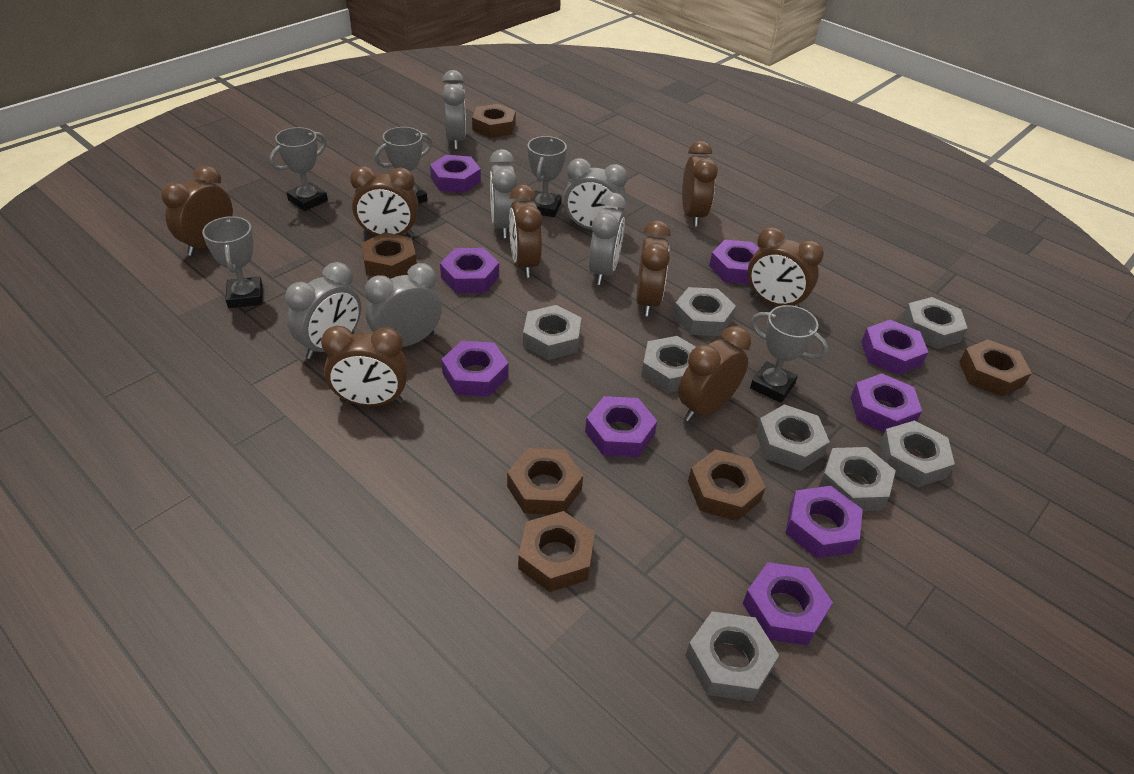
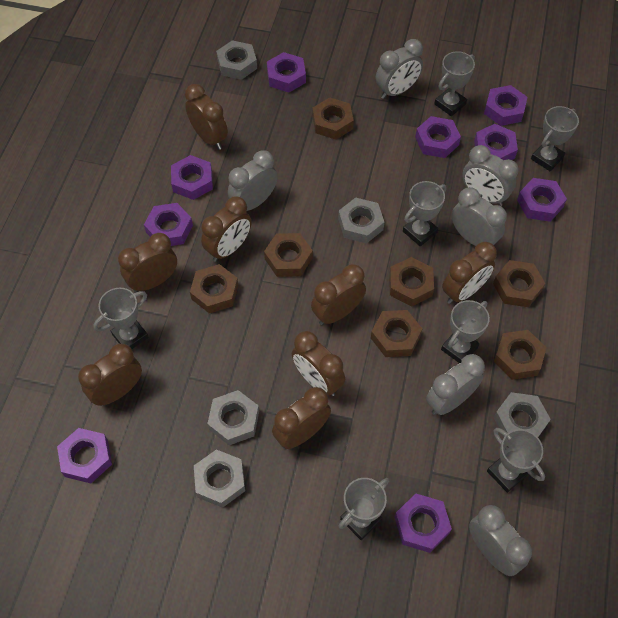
brown nut: 6 -> 7
grey nut: 8 -> 5
grey trophy: 5 -> 7

